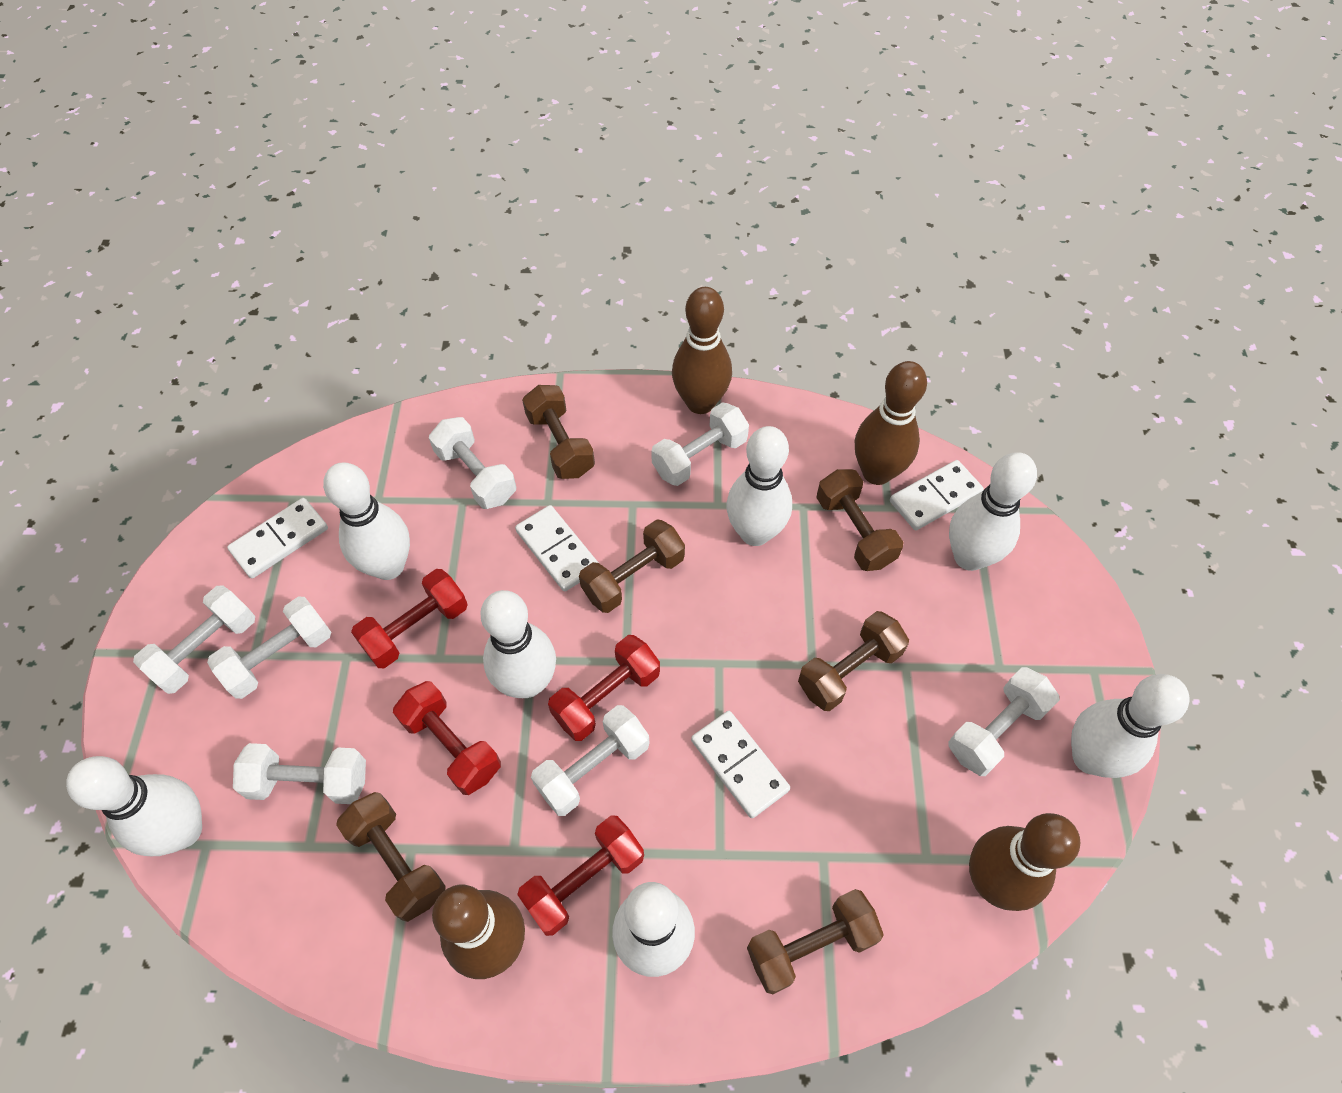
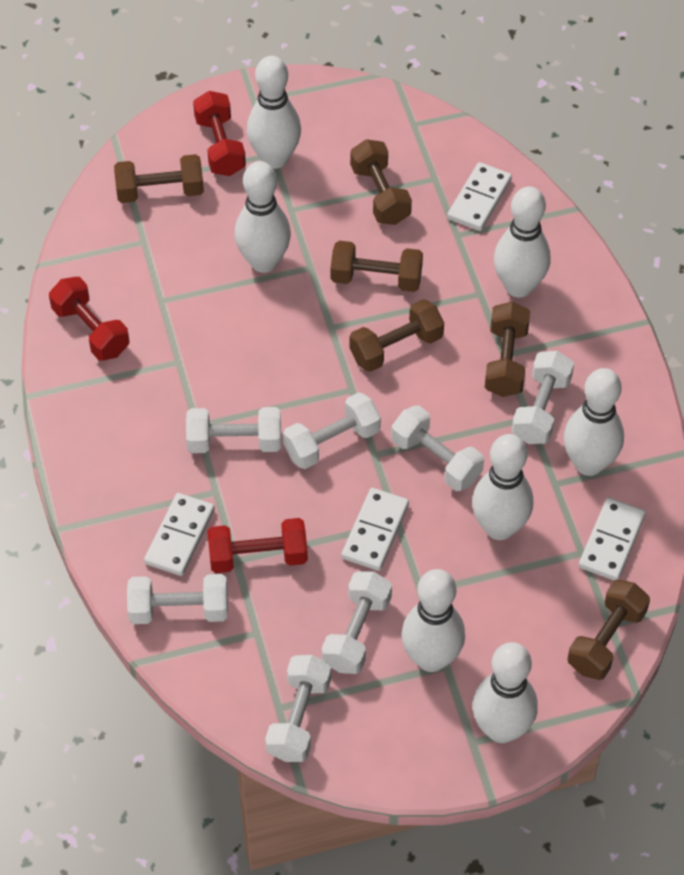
brown bowling pin: 4 -> 0
red dumbbell: 4 -> 3

